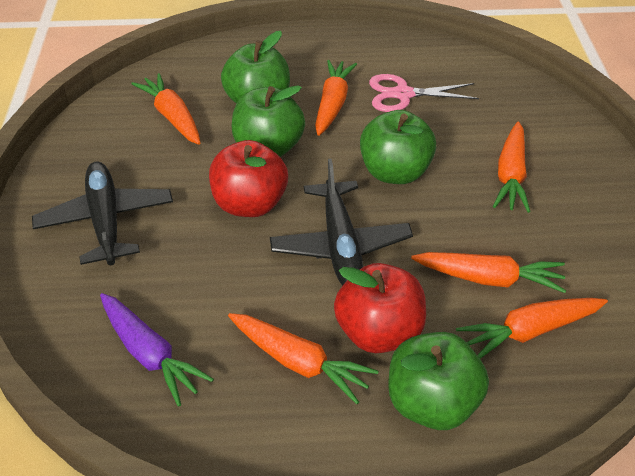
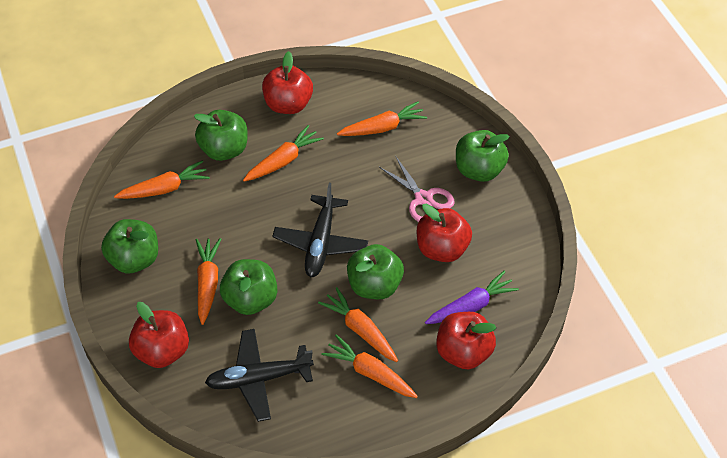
green apple: 4 -> 5
red apple: 2 -> 4

